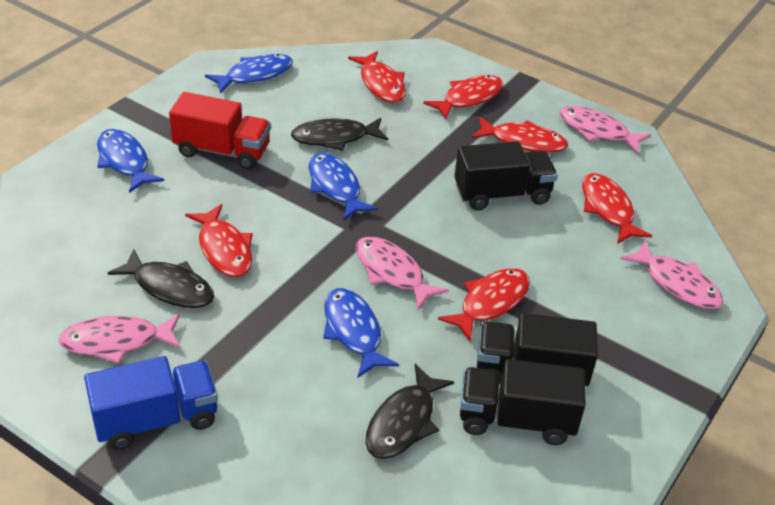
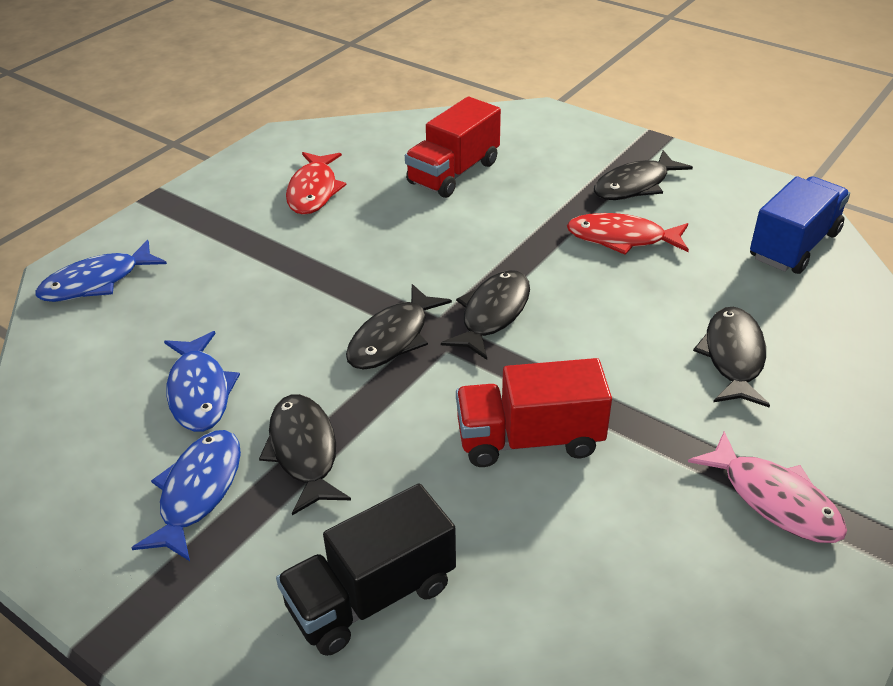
black fish: 3 -> 5
black truck: 3 -> 1
blue fish: 4 -> 3
pink fish: 4 -> 1
red fish: 6 -> 2
red truck: 1 -> 2

